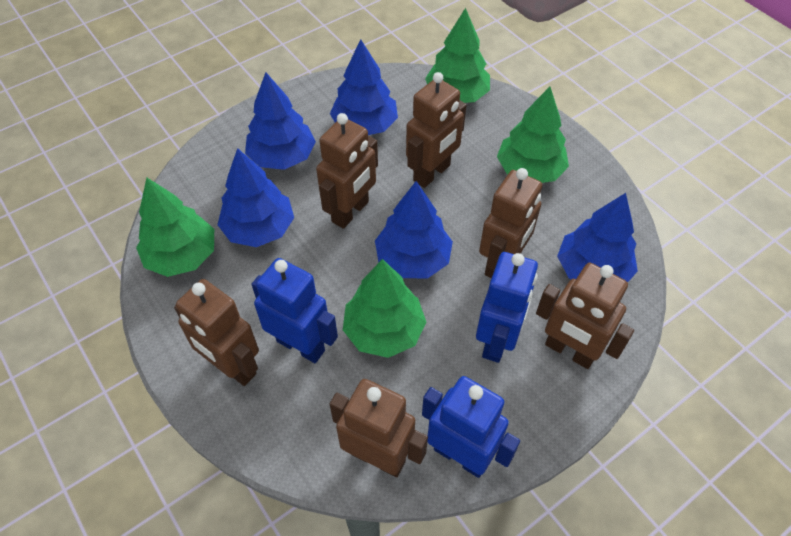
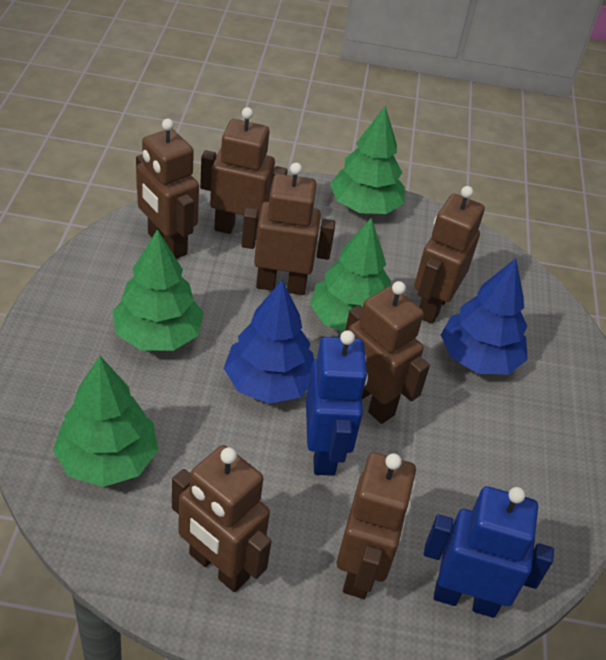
blue robot: 3 -> 2
blue tree: 5 -> 2
brown robot: 6 -> 7

